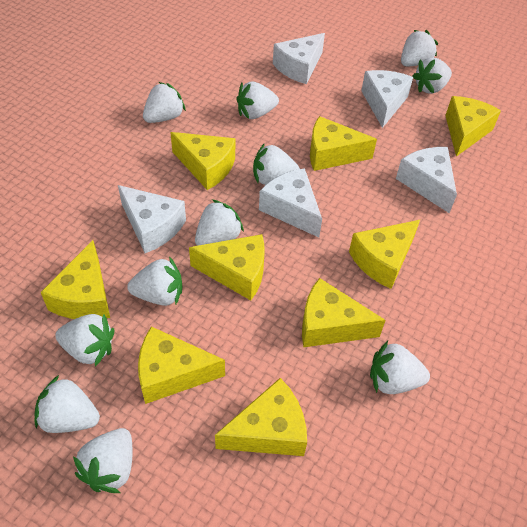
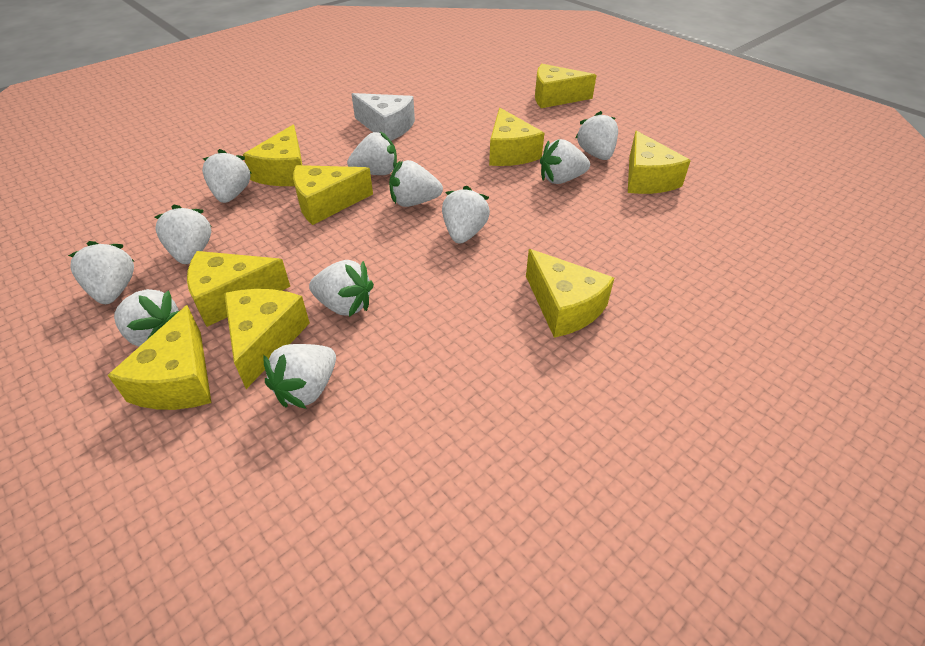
white cheese: 5 -> 1

